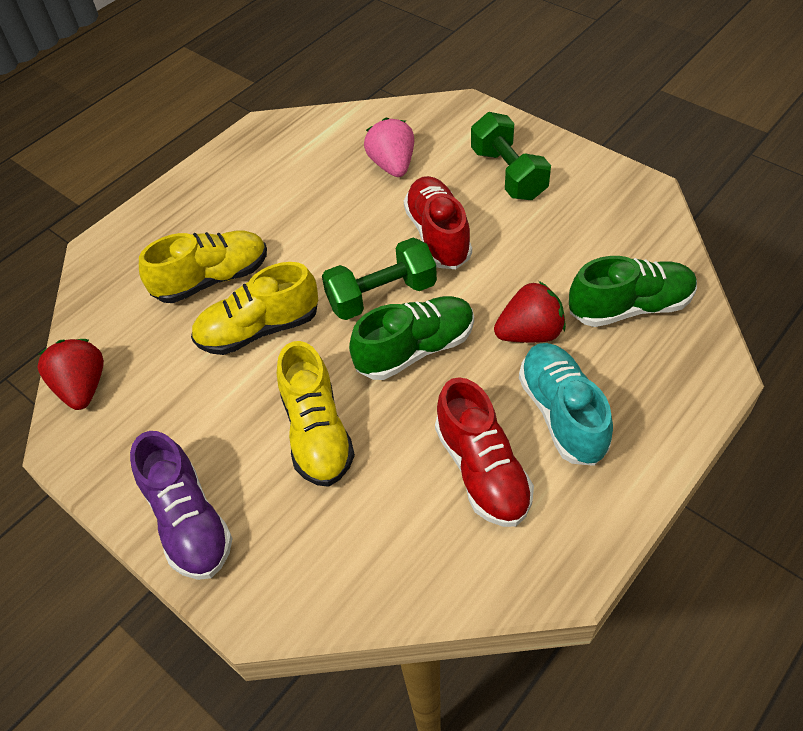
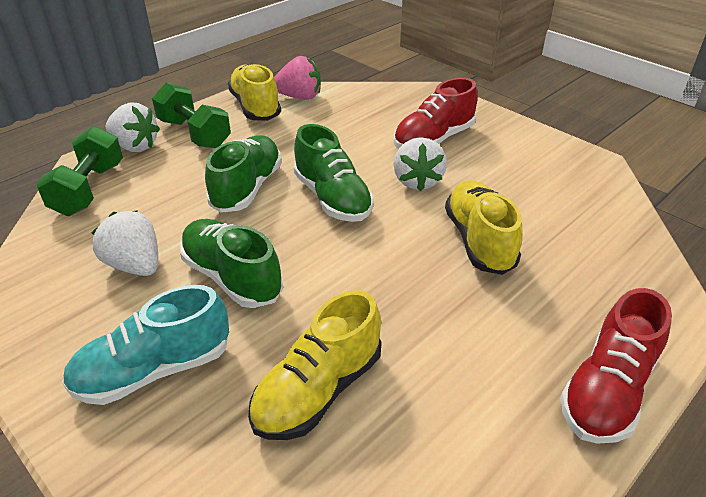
green shoe: 2 -> 3
purple shoe: 1 -> 0
red strawberry: 2 -> 0
white strawberry: 0 -> 3

